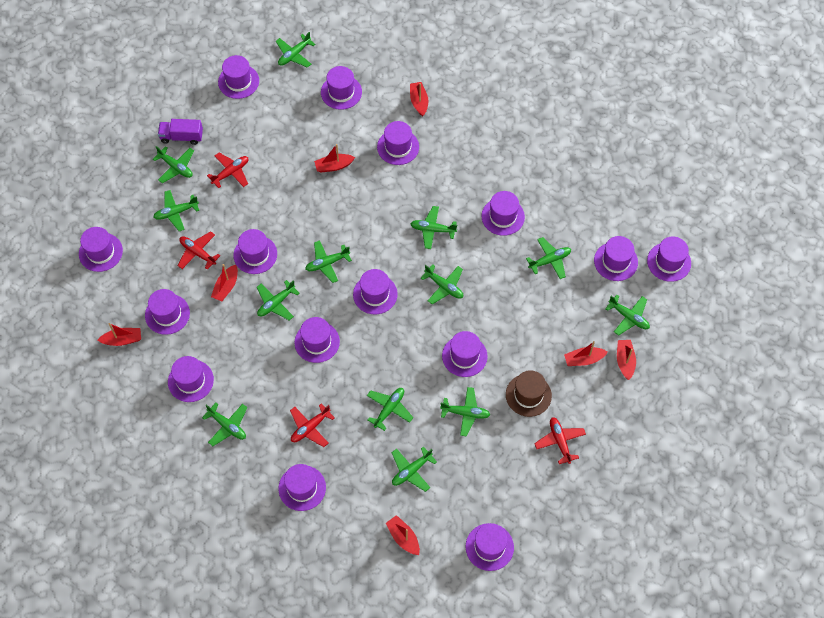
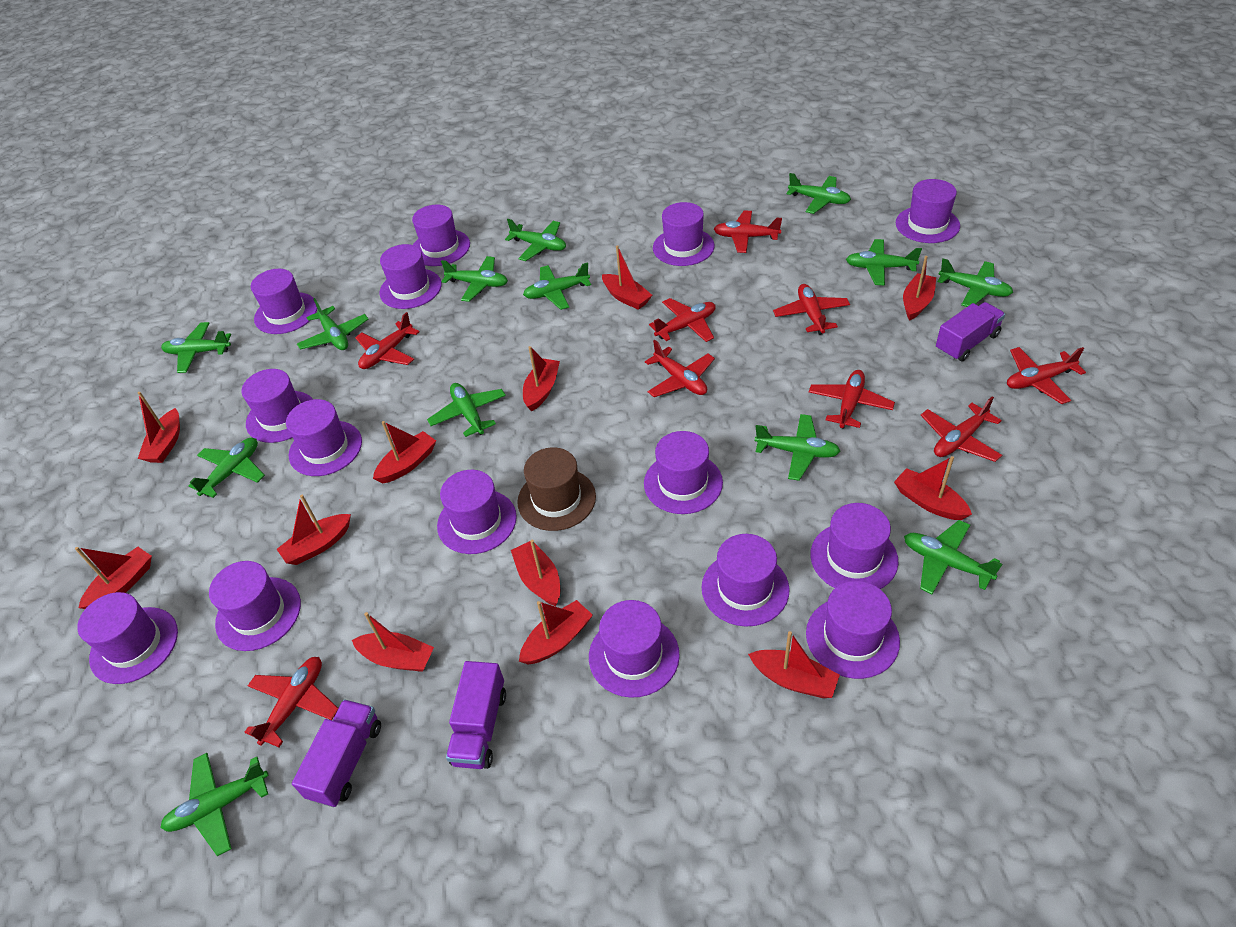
purple truck: 1 -> 3
red boat: 7 -> 12
red plane: 4 -> 9

